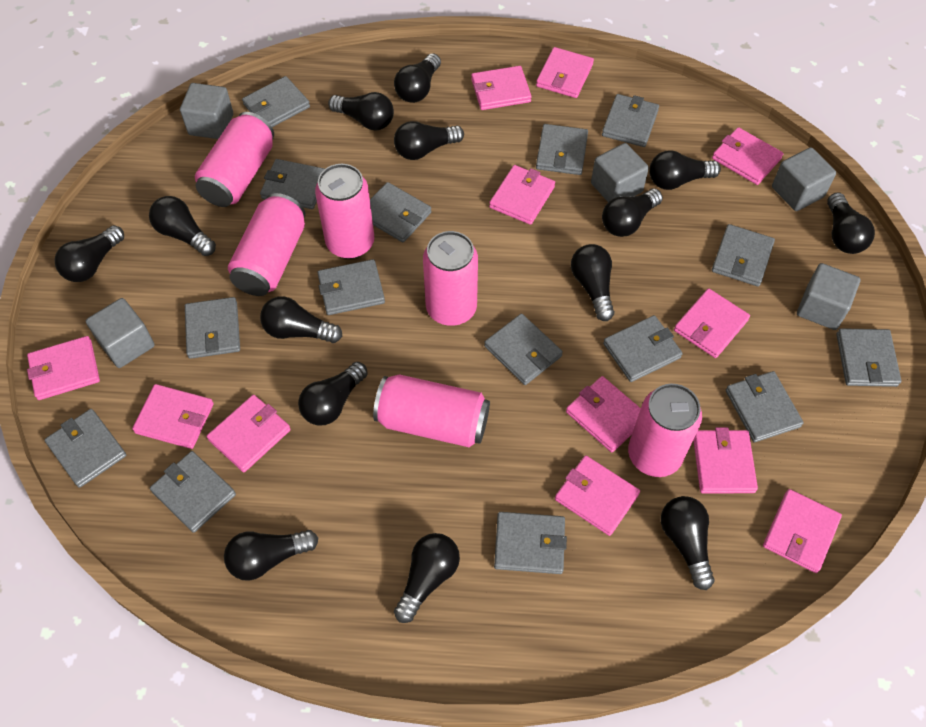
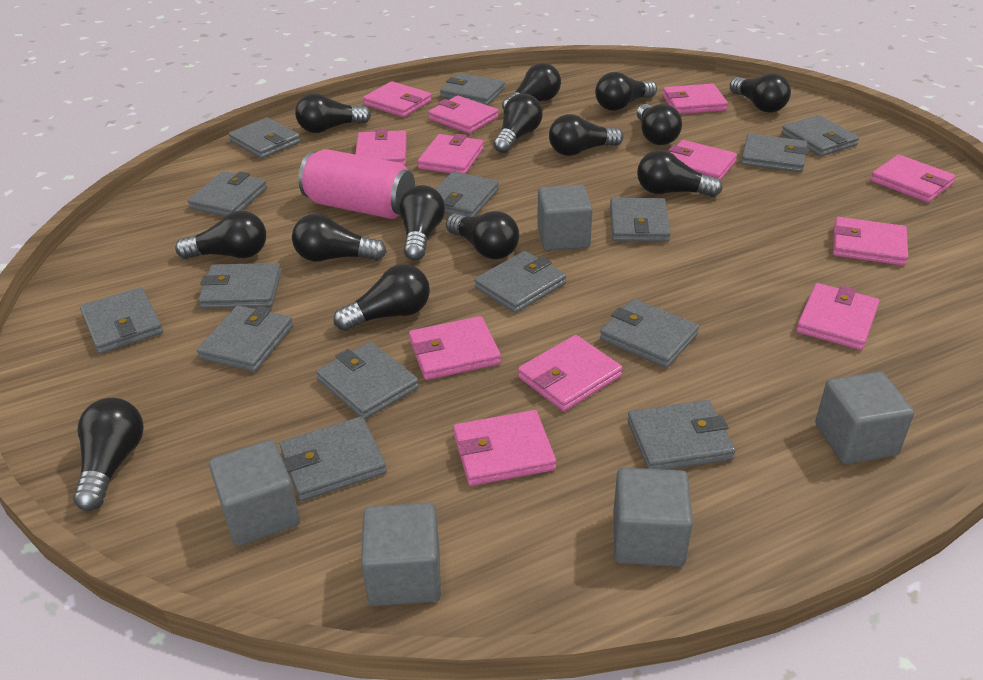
pink can: 6 -> 1

